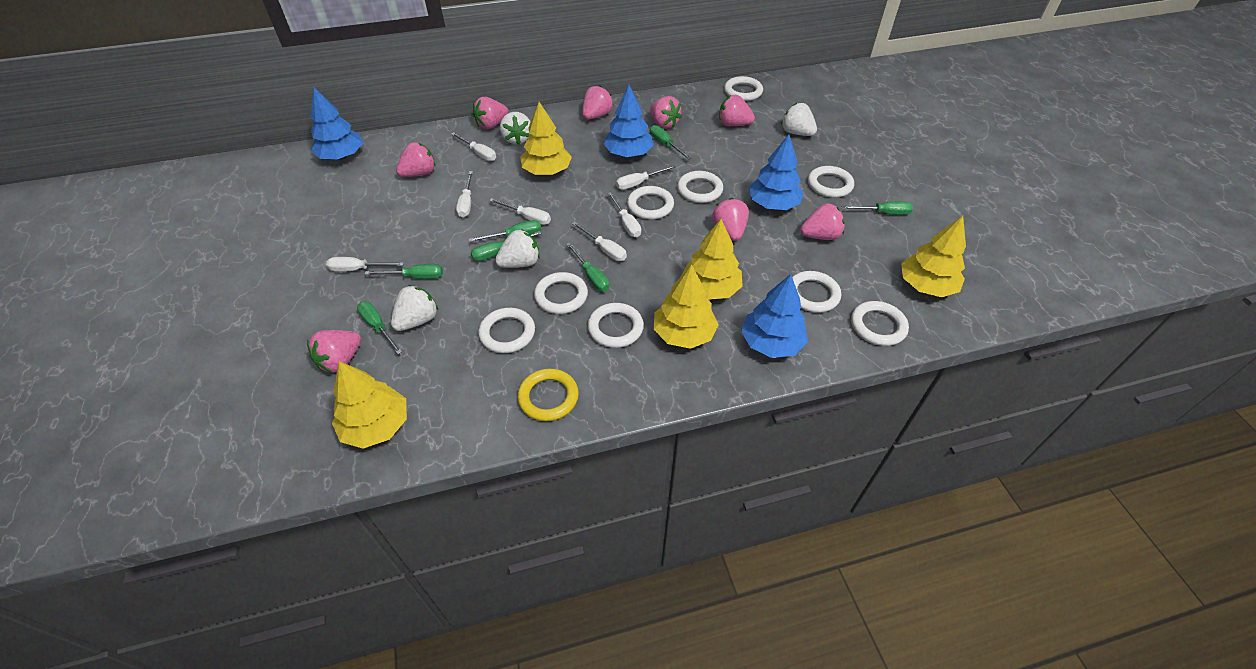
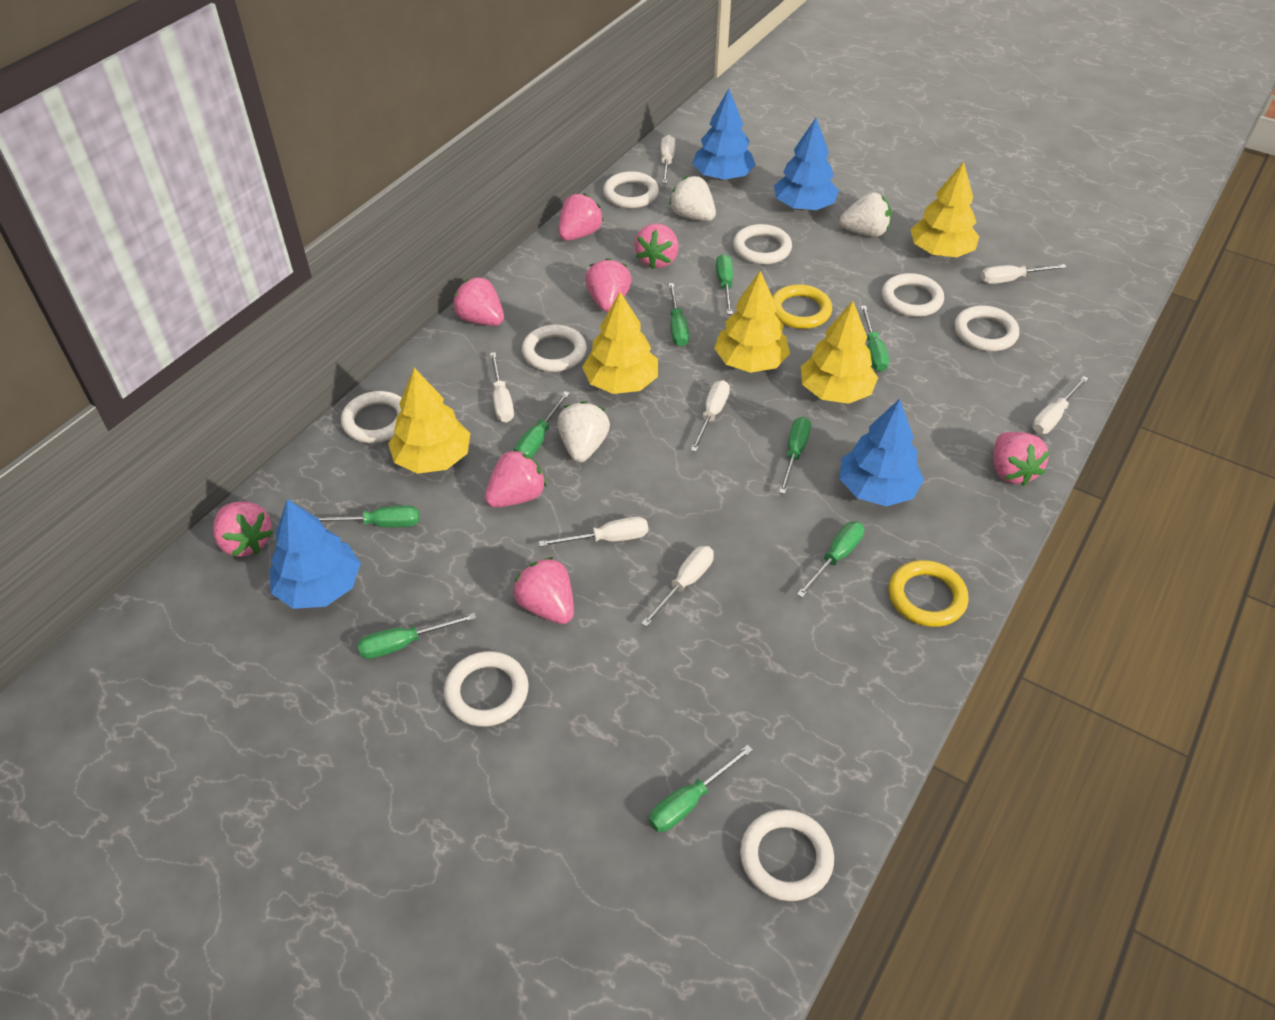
green screwdriver: 7 -> 9
white ring: 9 -> 8
white strawberry: 4 -> 3
yellow ring: 1 -> 2

